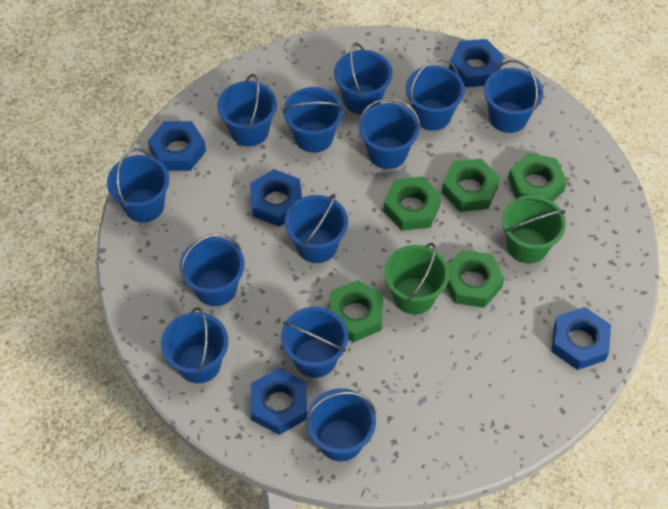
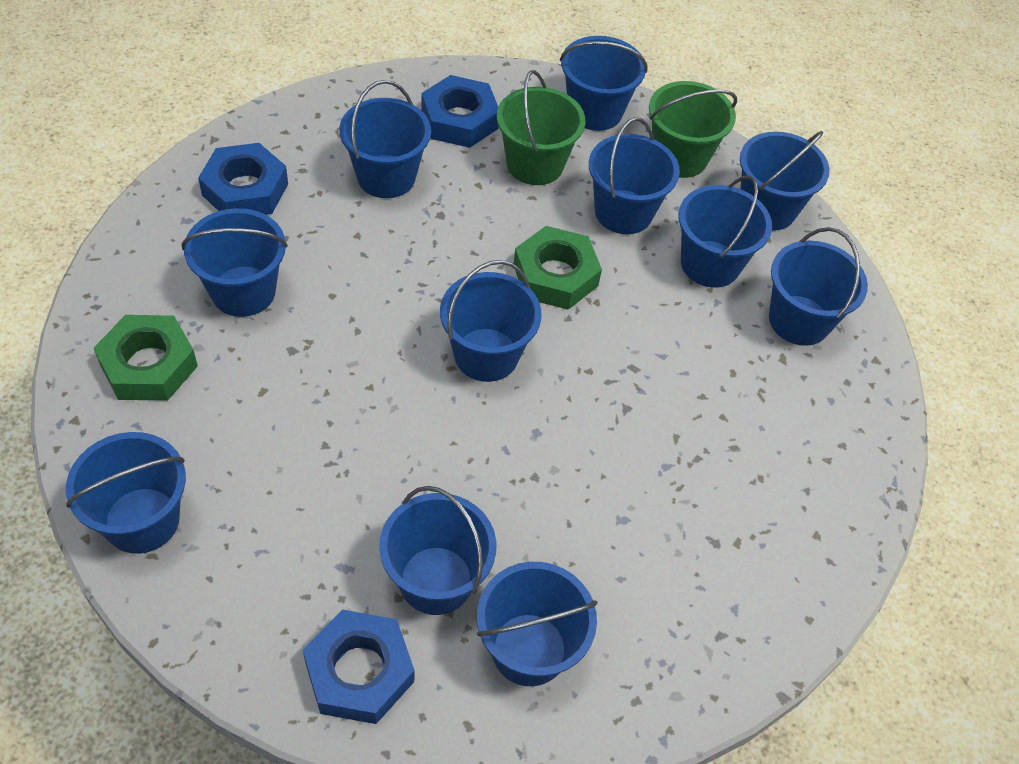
blue bucket: 12 -> 11
blue nut: 5 -> 3
green nut: 5 -> 2

